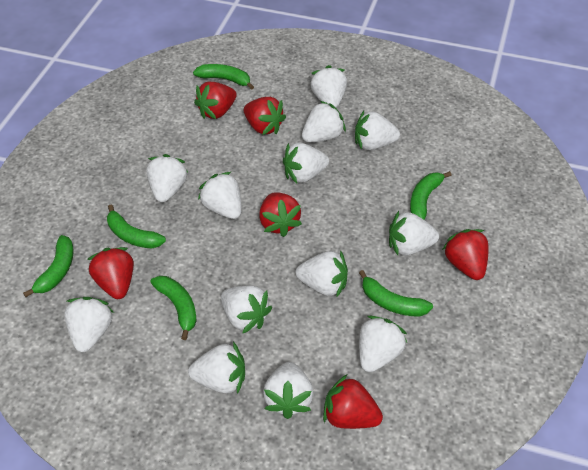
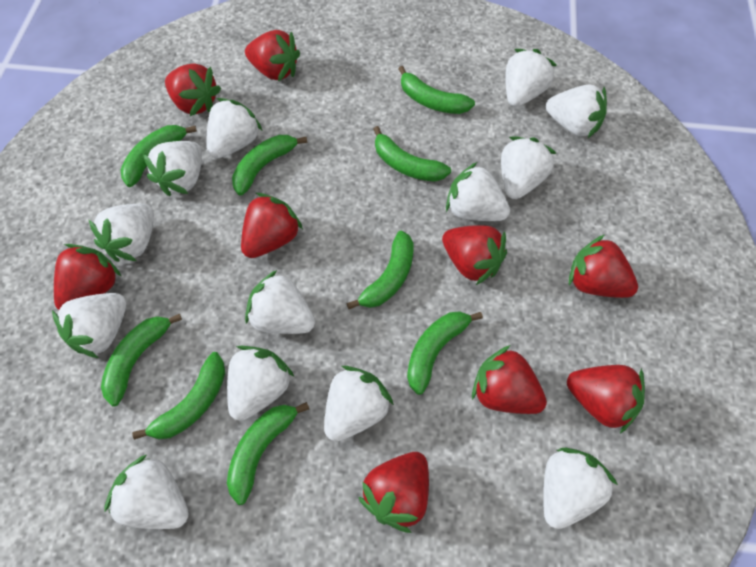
green banana: 6 -> 9
red strawberry: 6 -> 9

